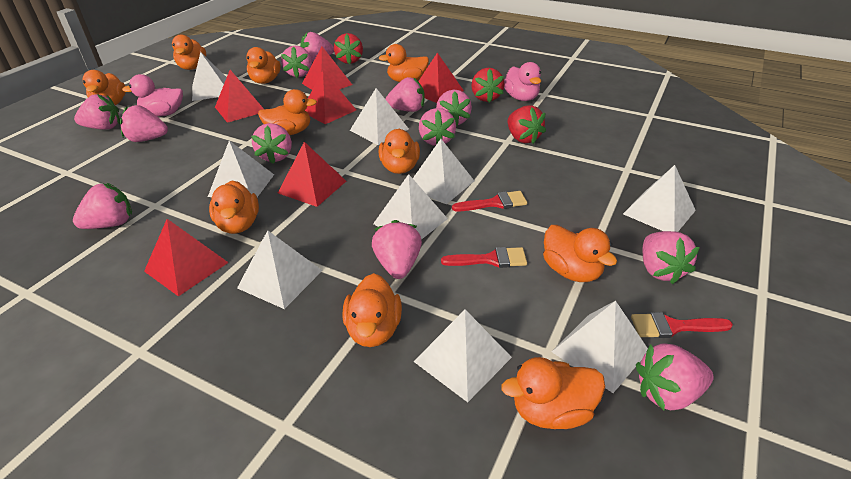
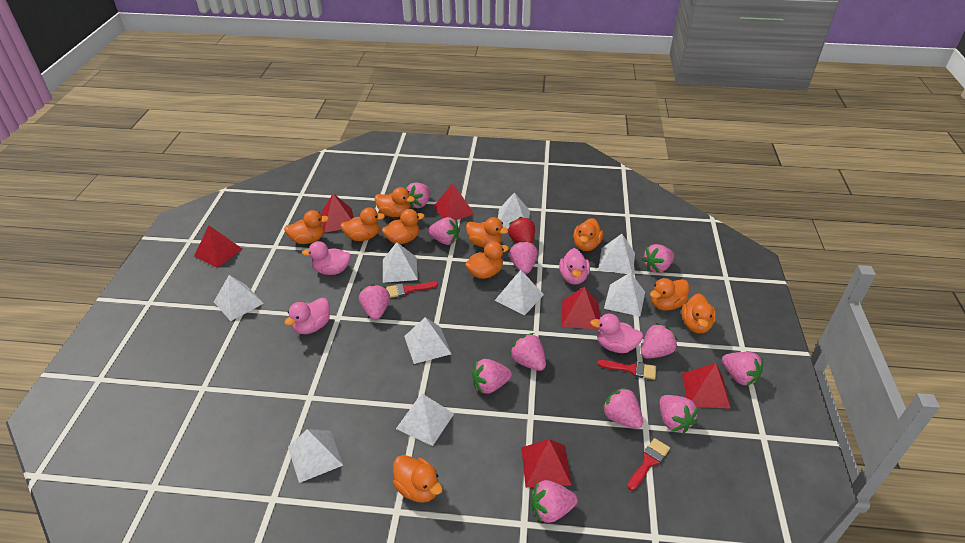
pink duck: 2 -> 4
red strawberry: 3 -> 1

